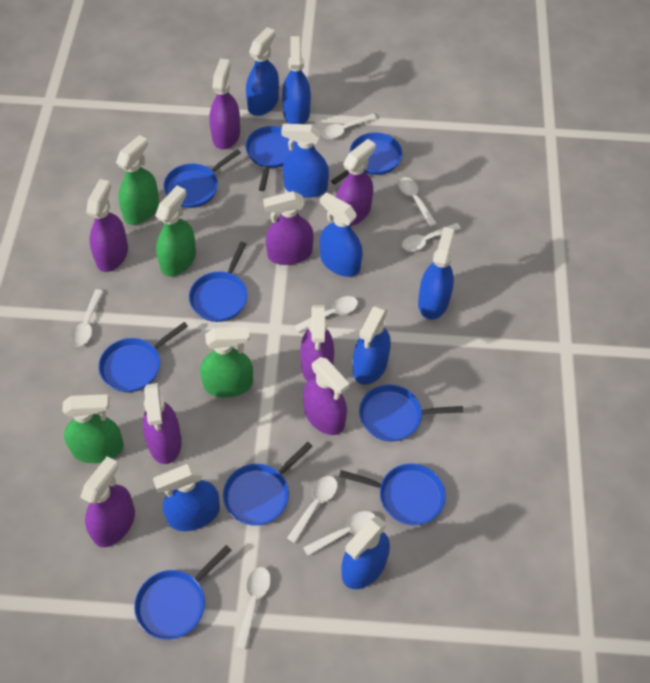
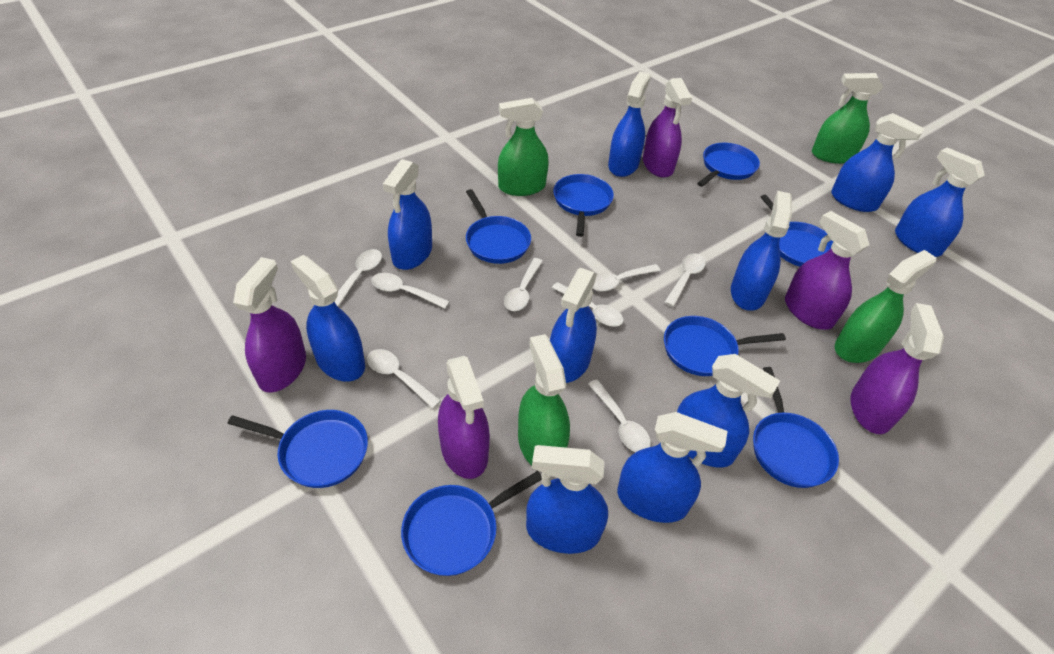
blue pan: 9 -> 8
blue spray bottle: 8 -> 10
purple spray bottle: 8 -> 5

